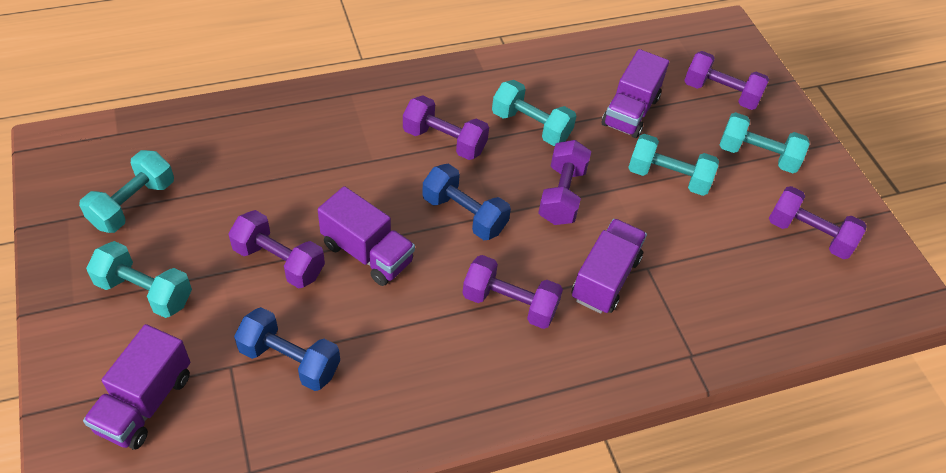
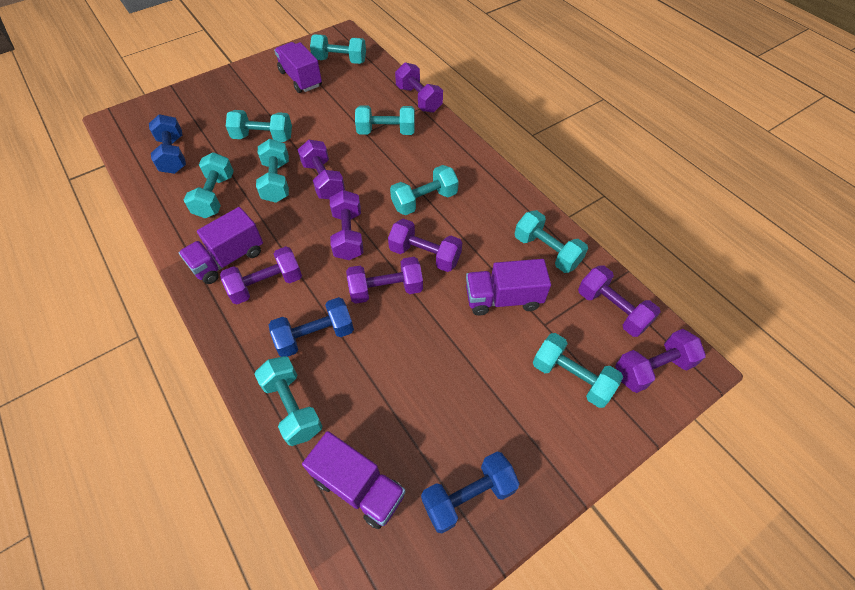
blue dumbbell: 2 -> 3
purple dumbbell: 6 -> 8
turquoise dumbbell: 5 -> 9

